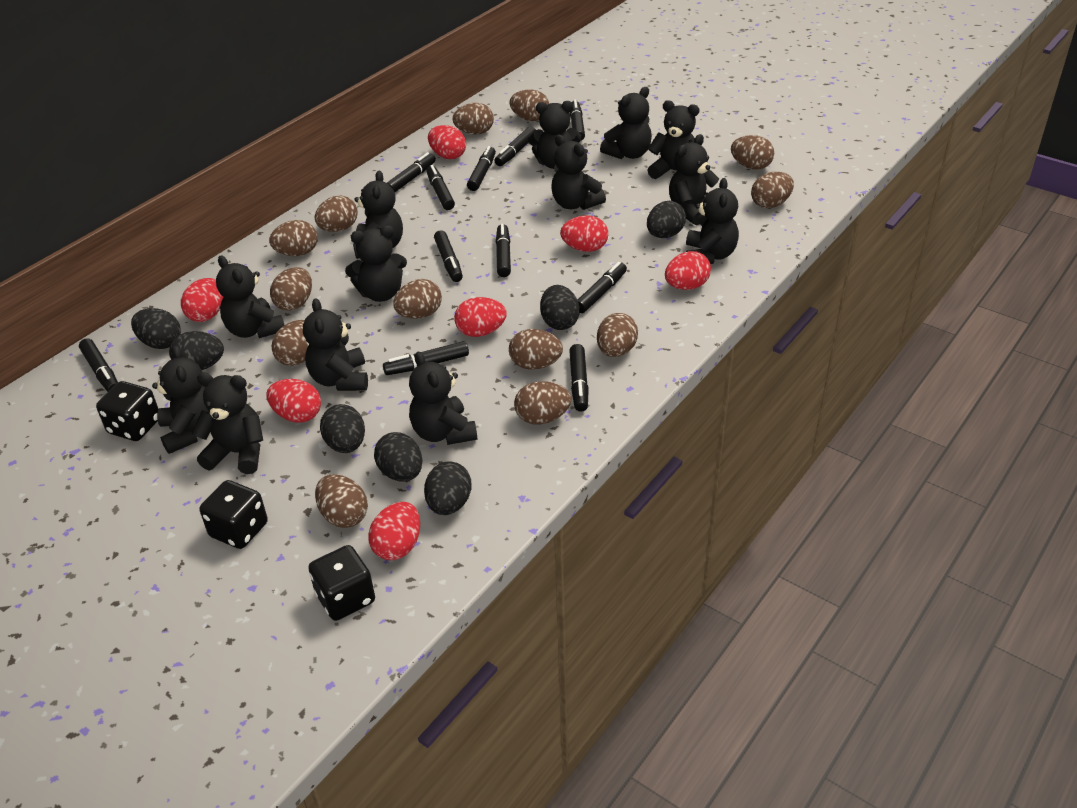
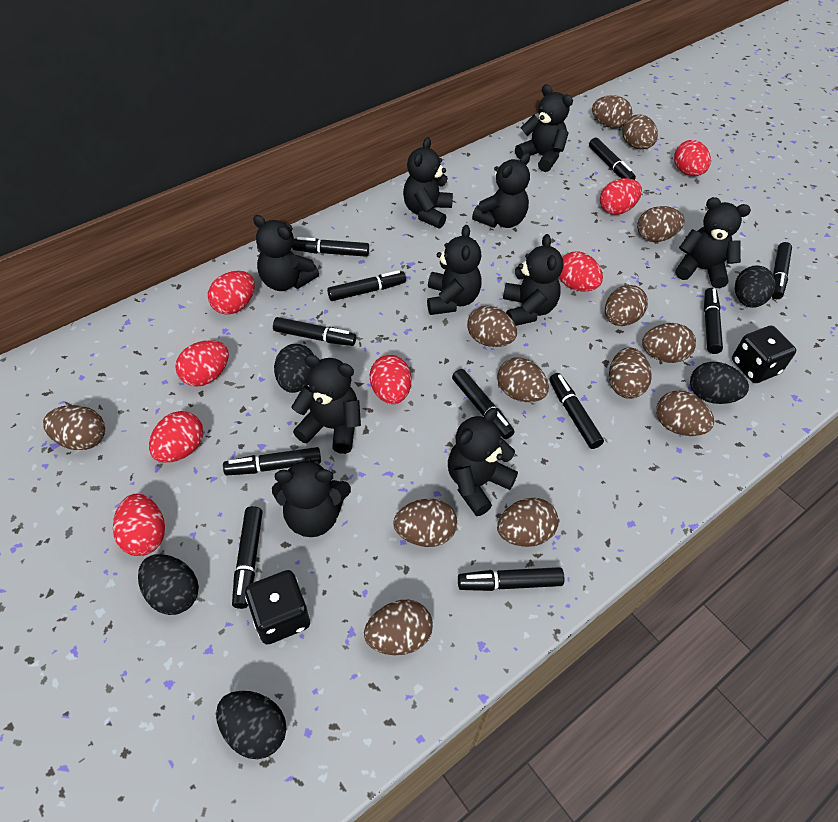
black dice: 3 -> 2
black egg: 7 -> 5
black teddy bear: 13 -> 10
red egg: 7 -> 8

